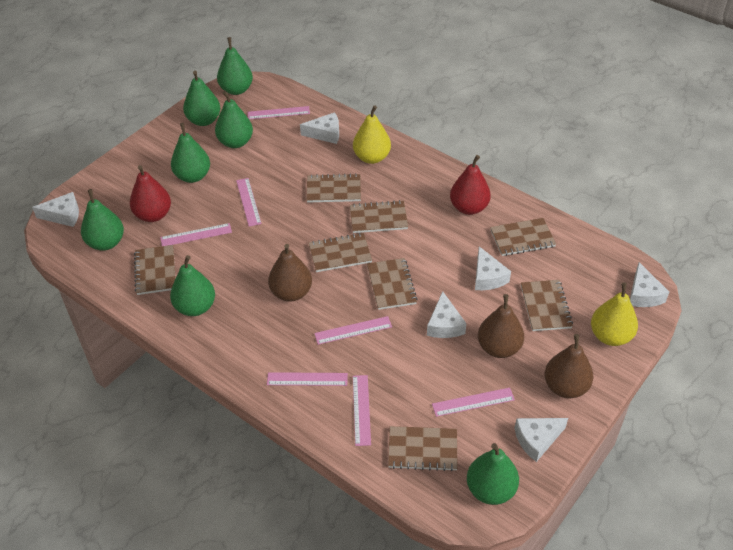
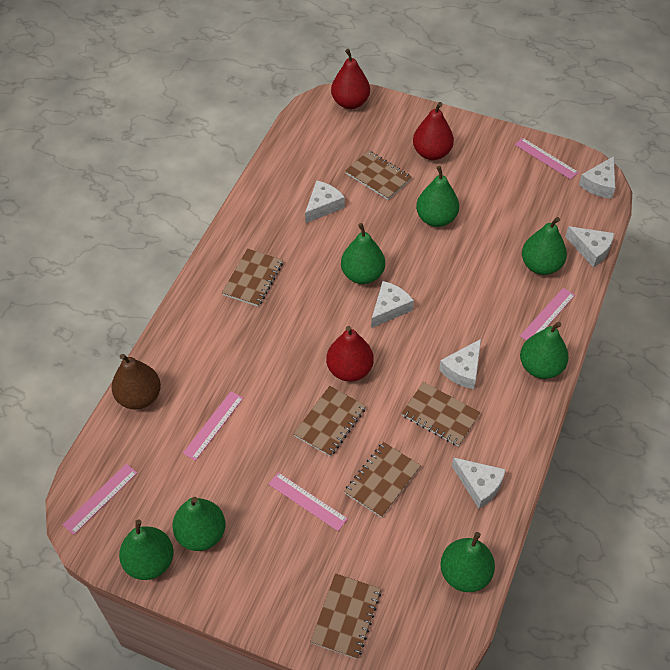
brown notebook: 8 -> 6
brown pear: 3 -> 1
pink ruler: 7 -> 5
red pear: 2 -> 3
yellow pear: 2 -> 0

